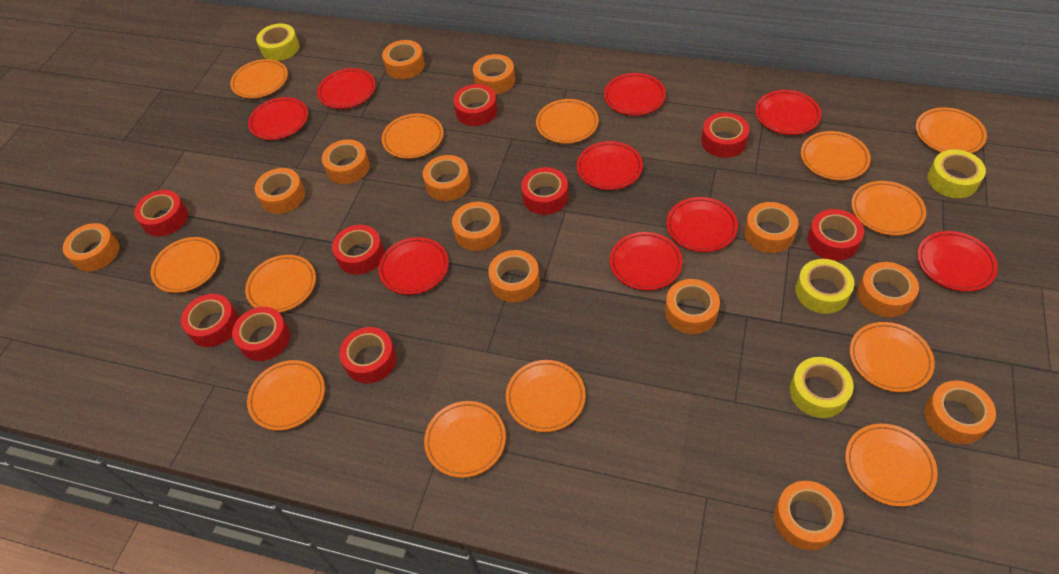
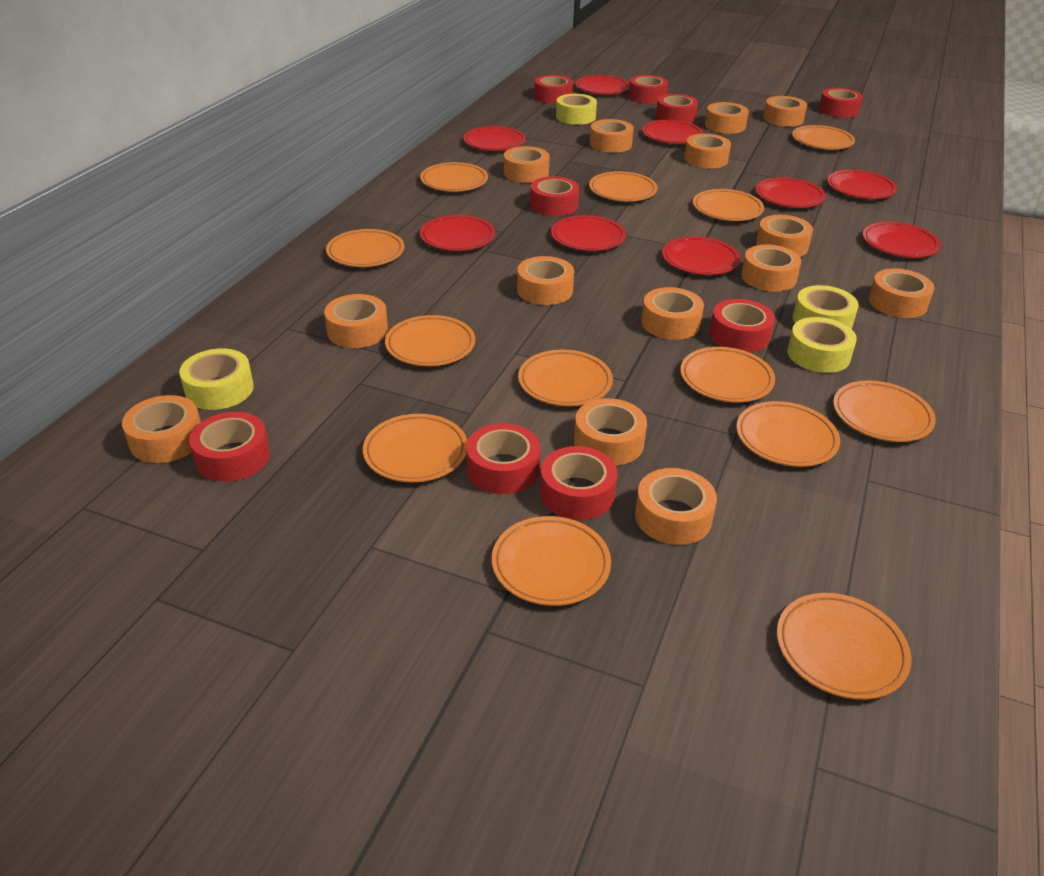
orange tape: 13 -> 14

